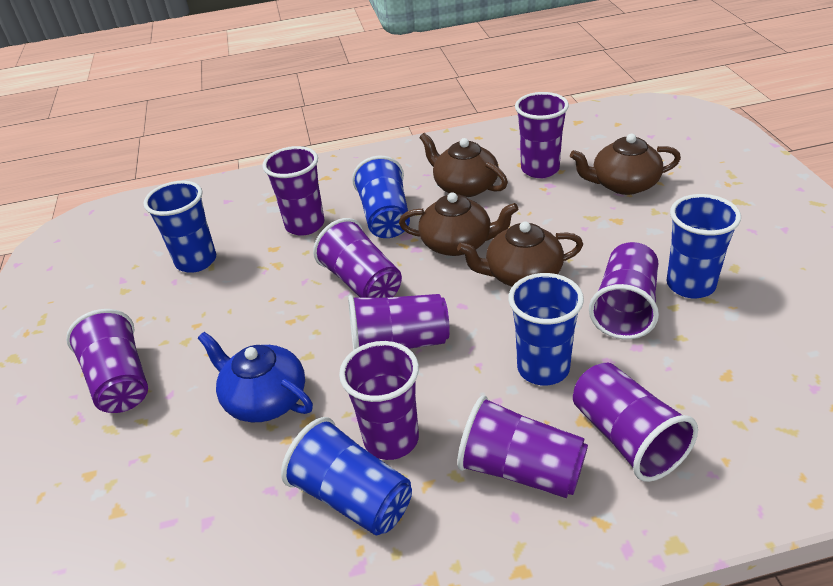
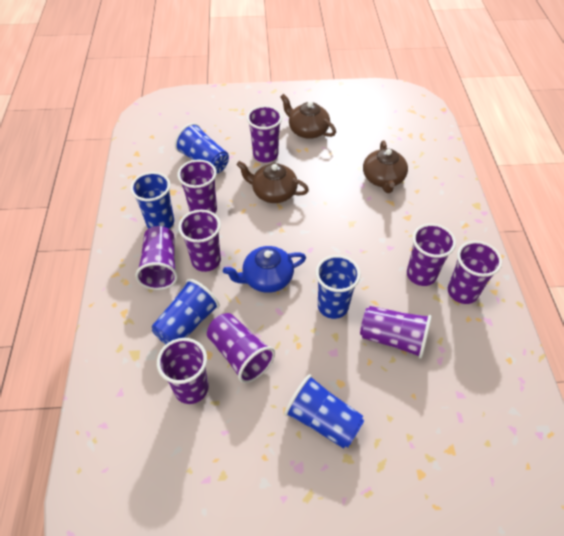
brown teapot: 4 -> 3

